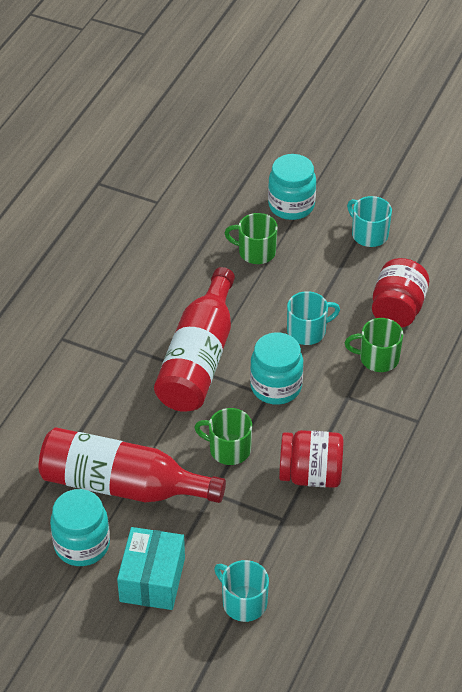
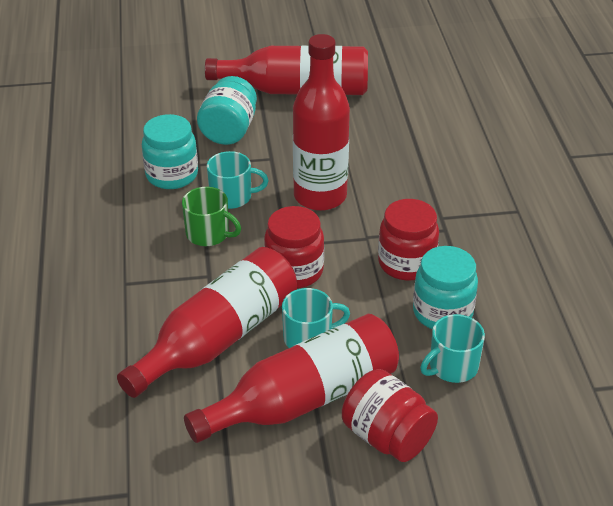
green mug: 3 -> 1
red bottle: 2 -> 4
red jar: 2 -> 3
turquoise box: 1 -> 0

